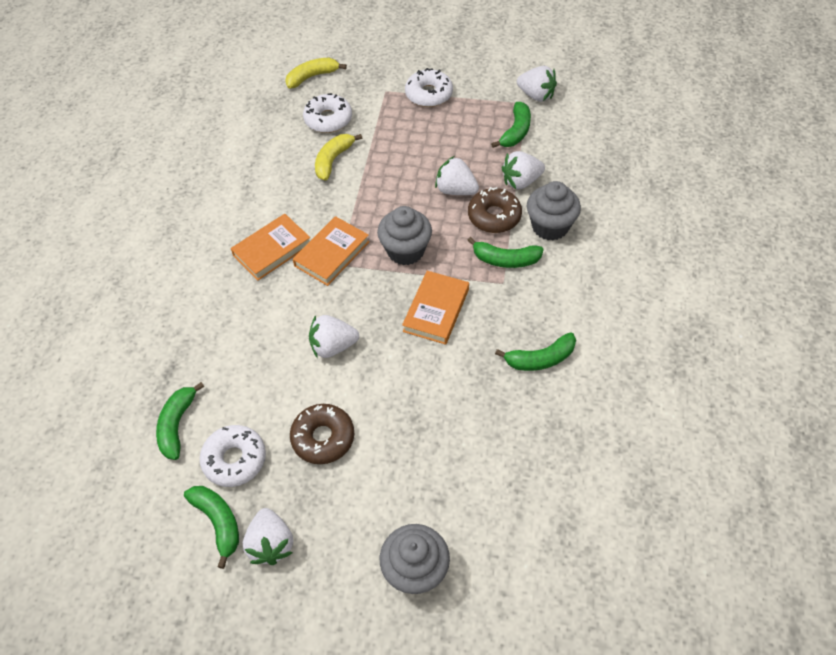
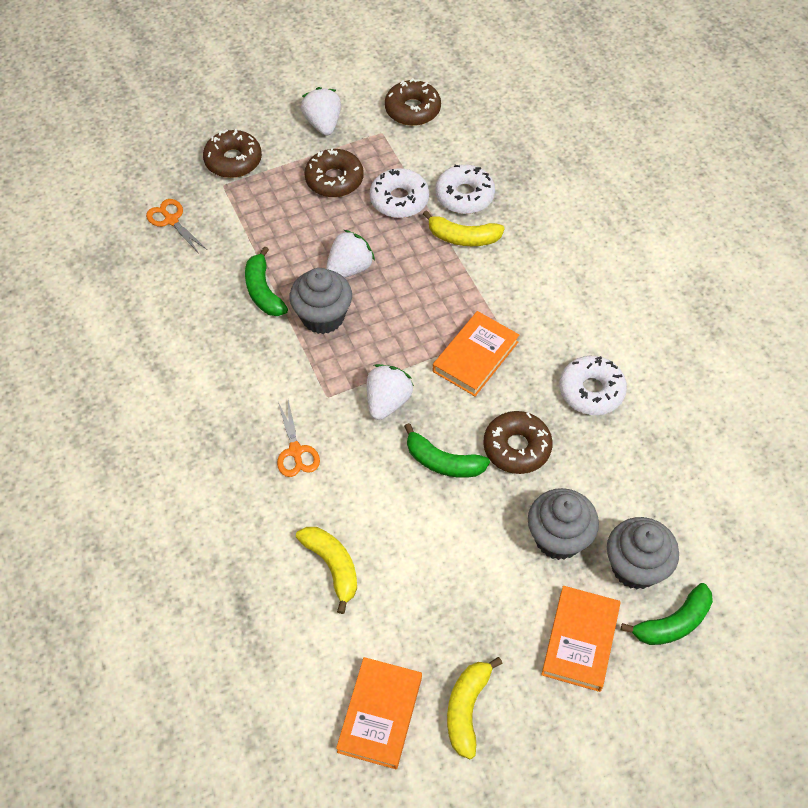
brown donut: 2 -> 4
green banana: 5 -> 3
orange scissors: 0 -> 2
white strawberry: 5 -> 3
yellow banana: 2 -> 3

